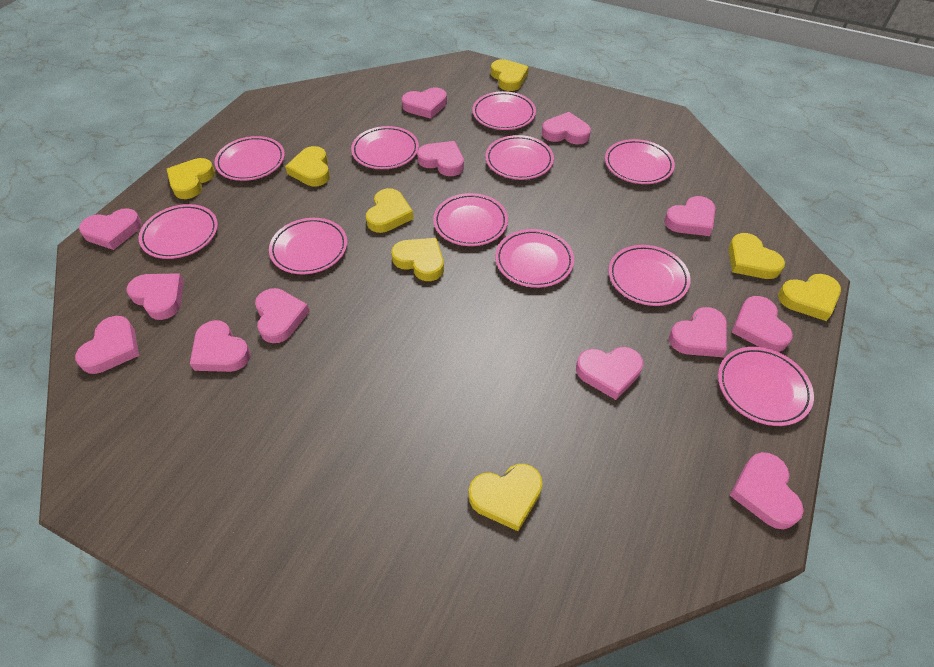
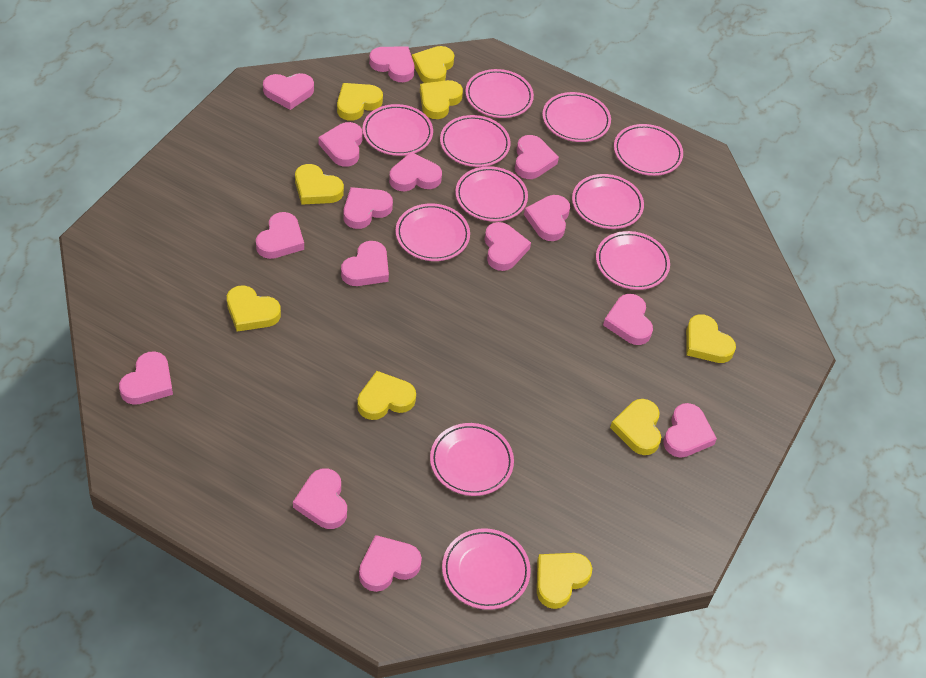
pink heart: 13 -> 15
yellow heart: 8 -> 9

